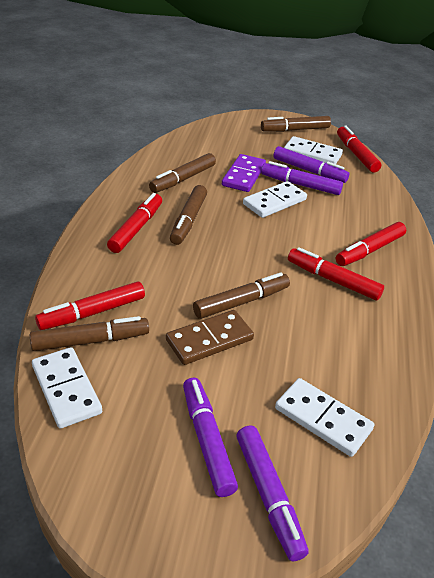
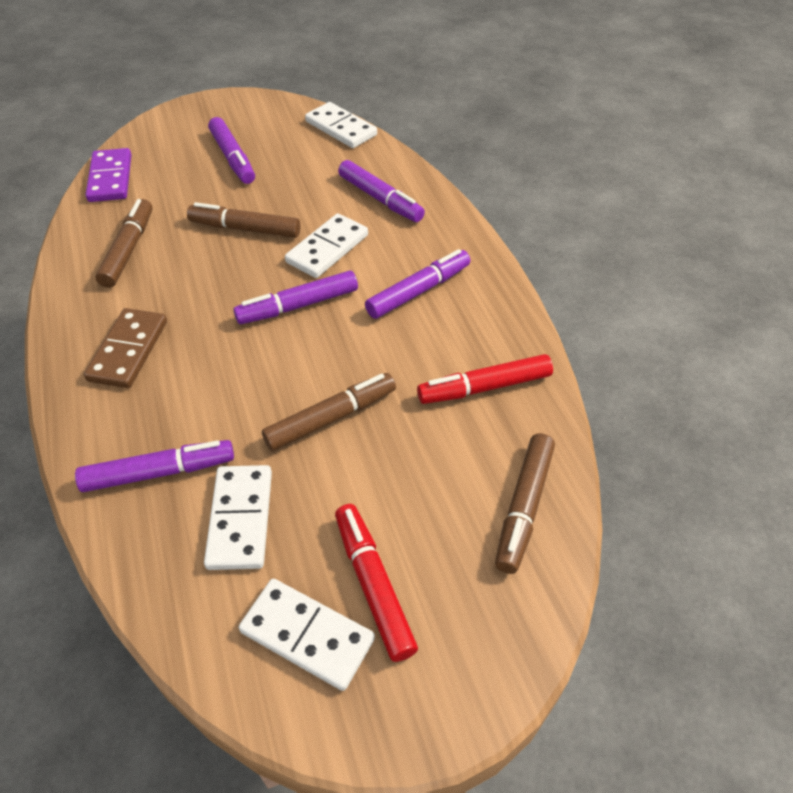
brown marker: 5 -> 4
purple marker: 4 -> 5
red marker: 5 -> 2

